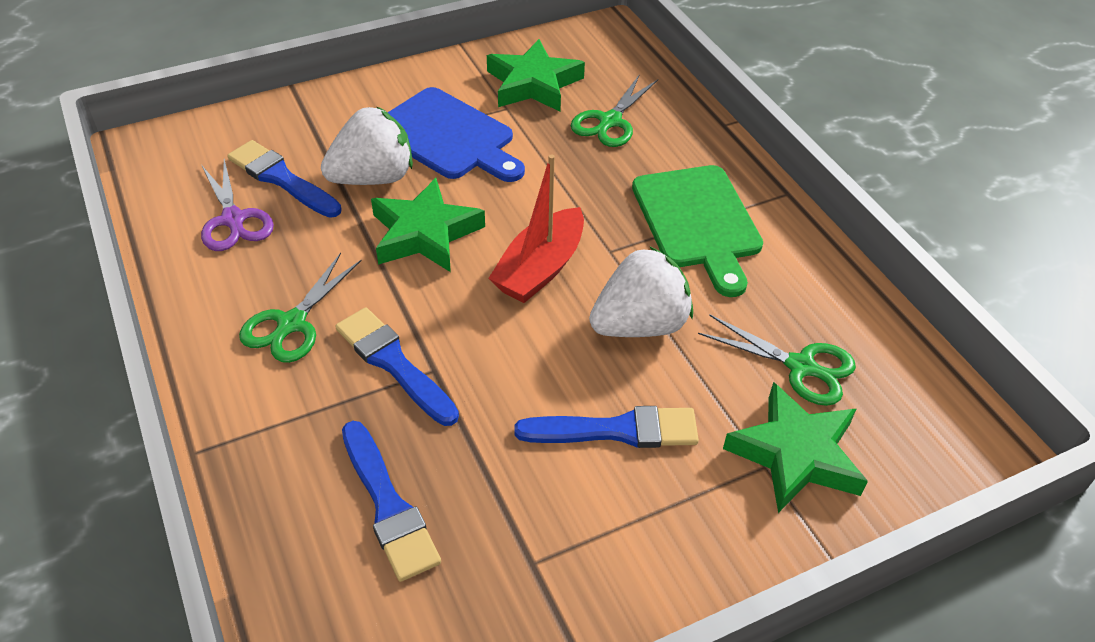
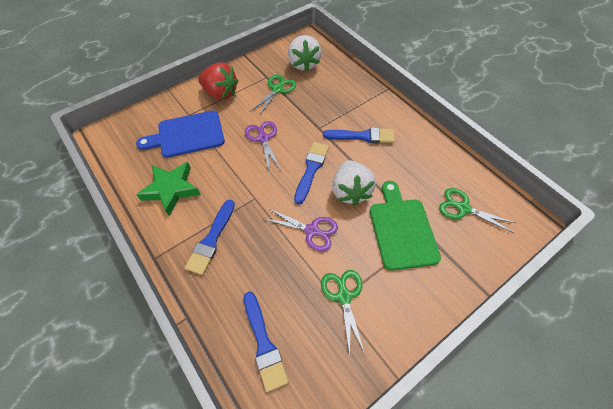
green star: 3 -> 1
purple scissors: 1 -> 2
red boat: 1 -> 0
red strawberry: 0 -> 1

